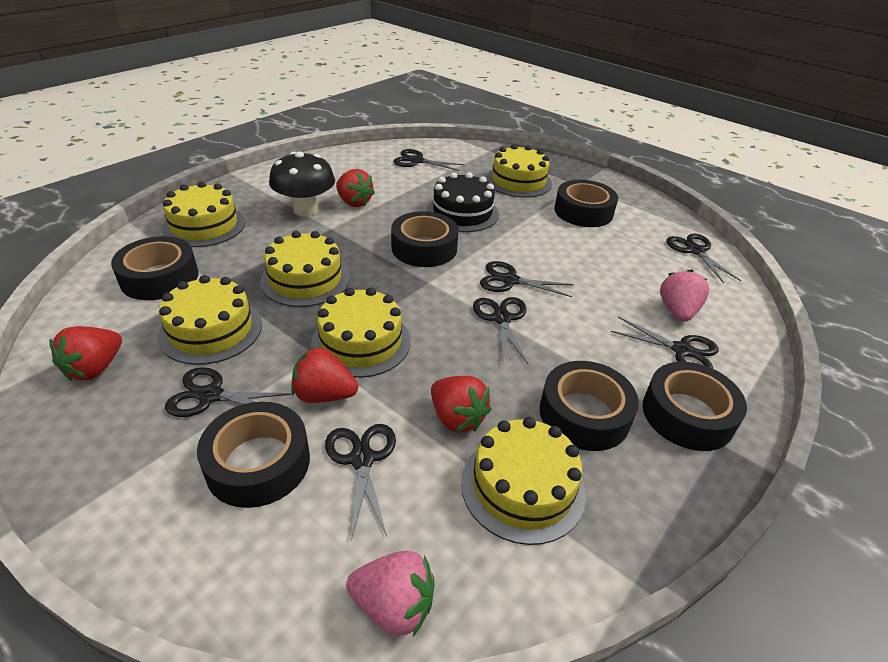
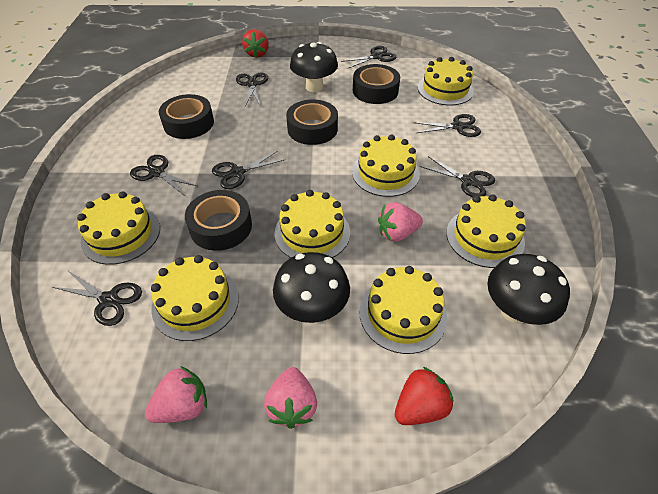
black cake: 1 -> 0
black mushroom: 1 -> 3
black tape: 6 -> 4
pink strawberry: 2 -> 3
red strawberry: 4 -> 2
yellow cake: 6 -> 7

